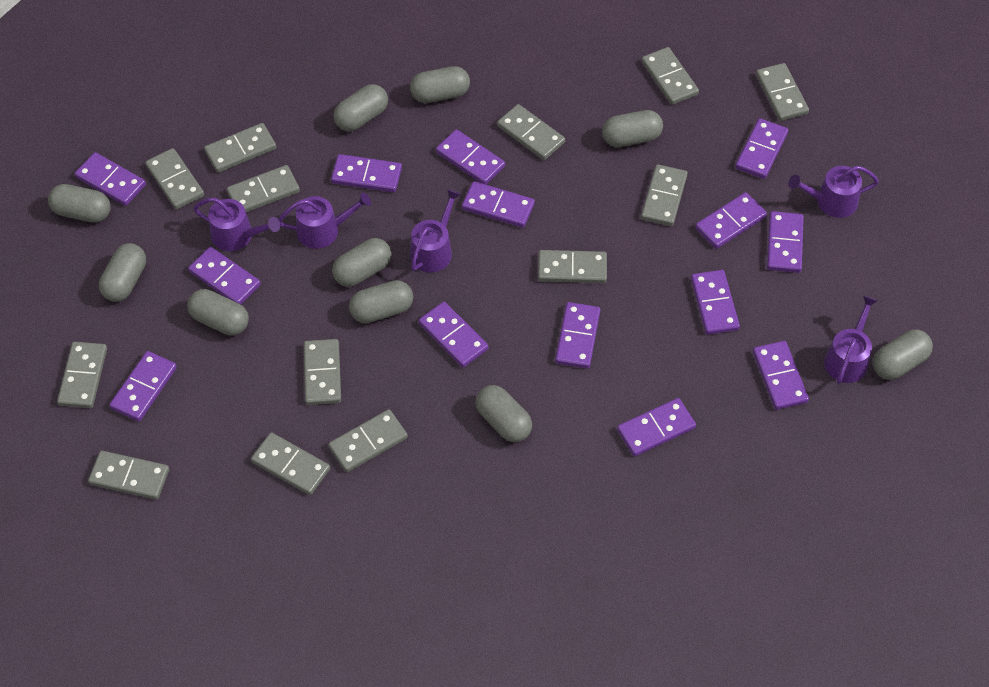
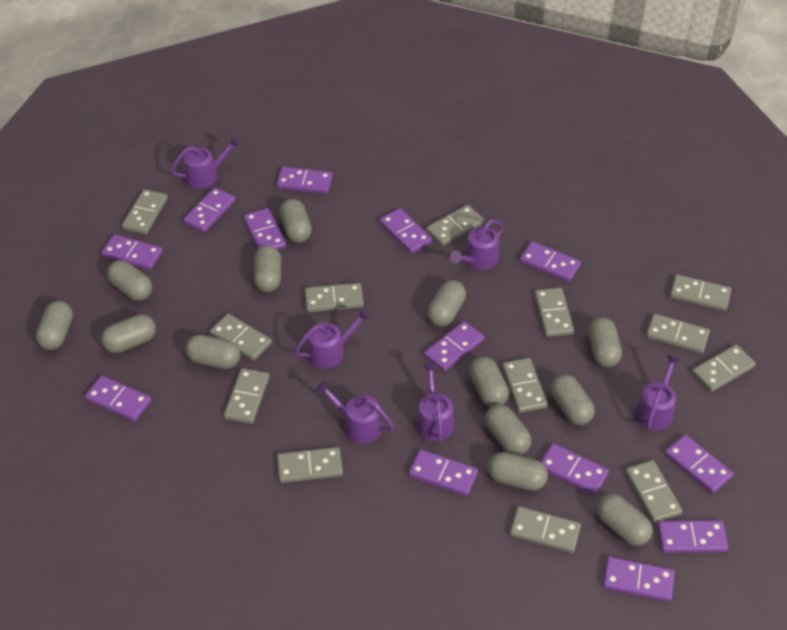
grey capsule: 10 -> 13
purple domino: 14 -> 13
purple watering can: 5 -> 6

